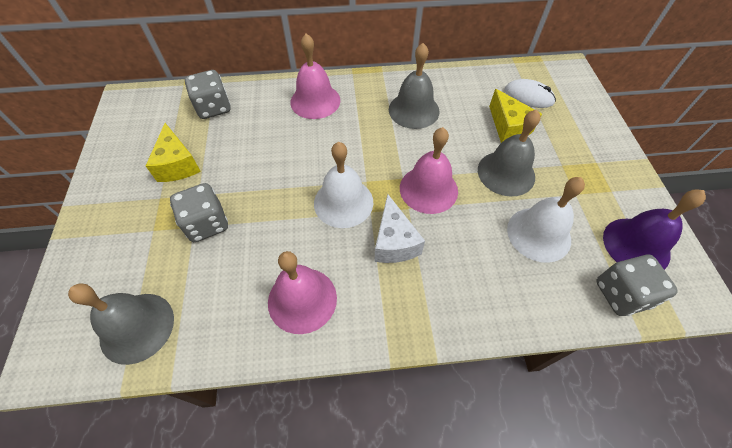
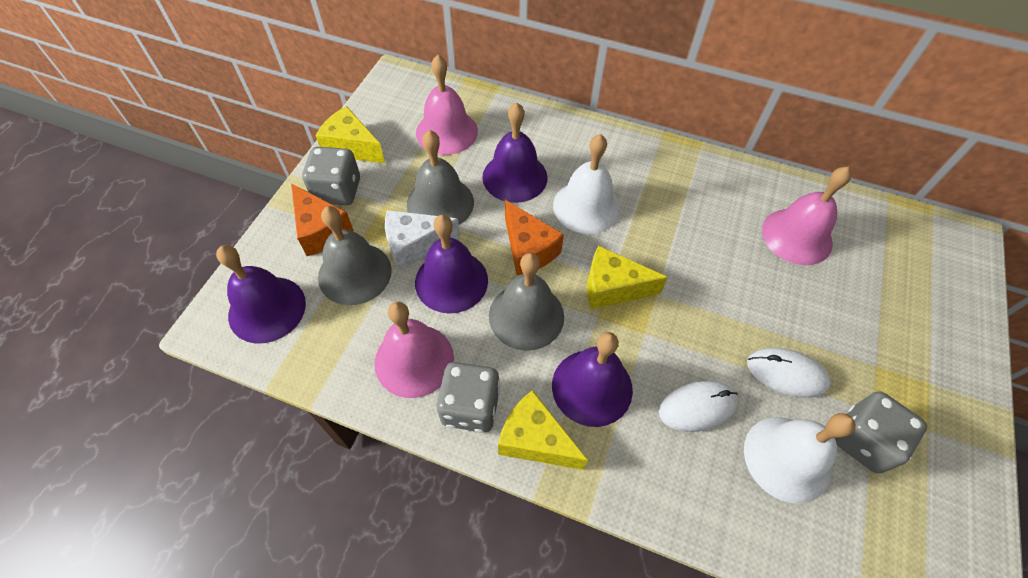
orange cheese: 0 -> 2
purple bell: 1 -> 4
white mouse: 1 -> 2
yellow cheese: 2 -> 3

